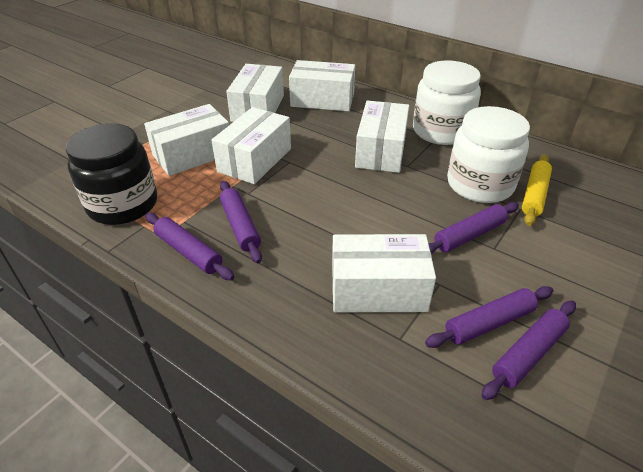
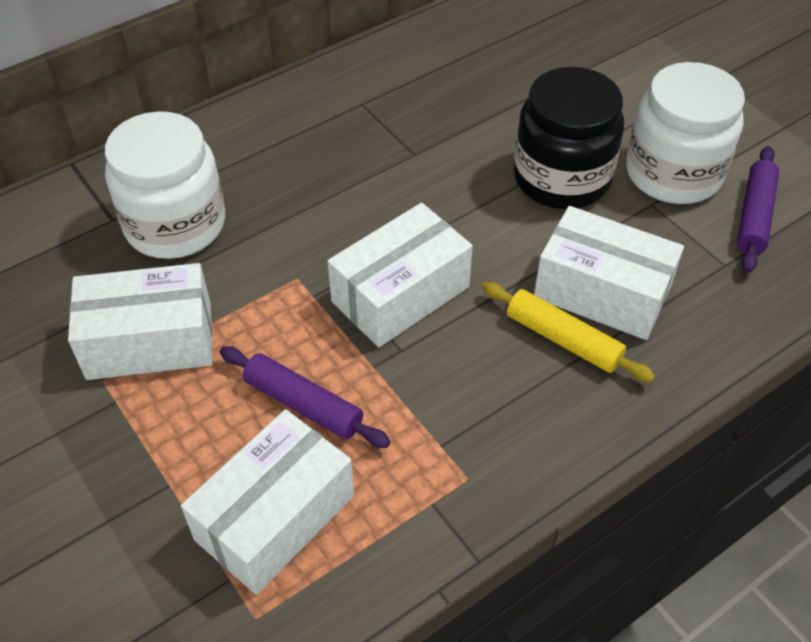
purple rolling pin: 5 -> 2
white box: 6 -> 4

